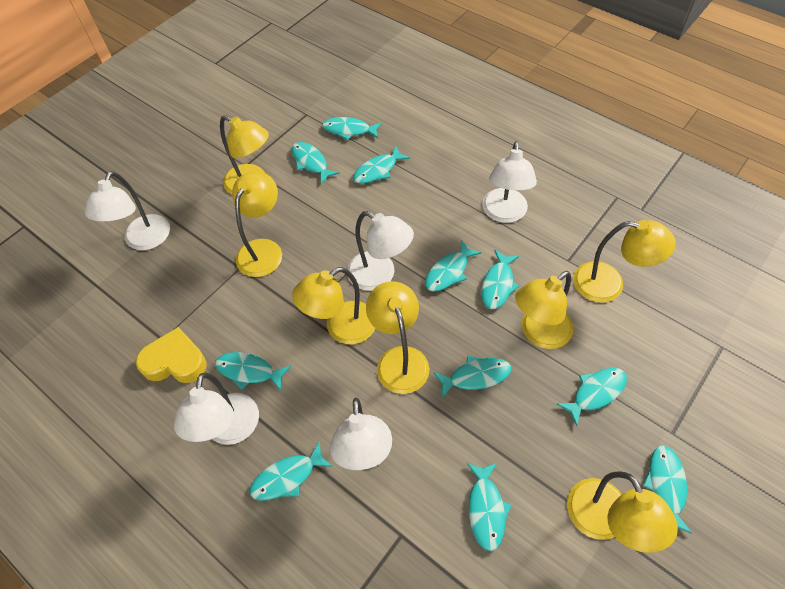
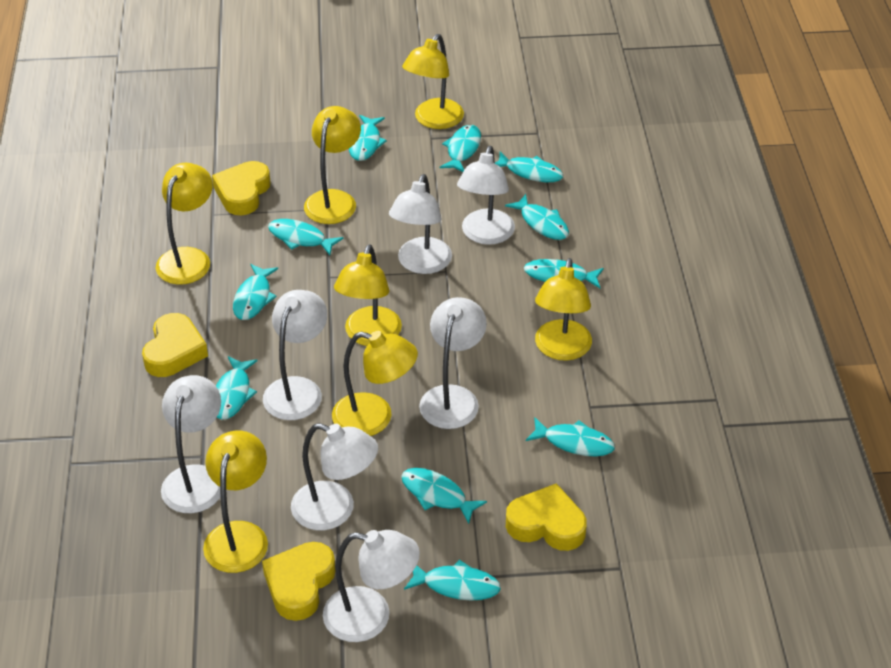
white lamp: 5 -> 7
yellow heart: 1 -> 4

